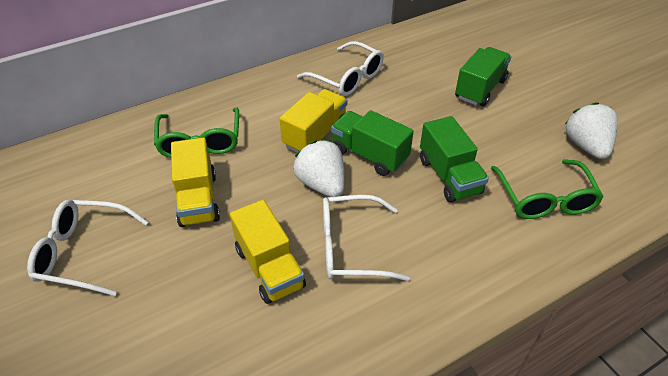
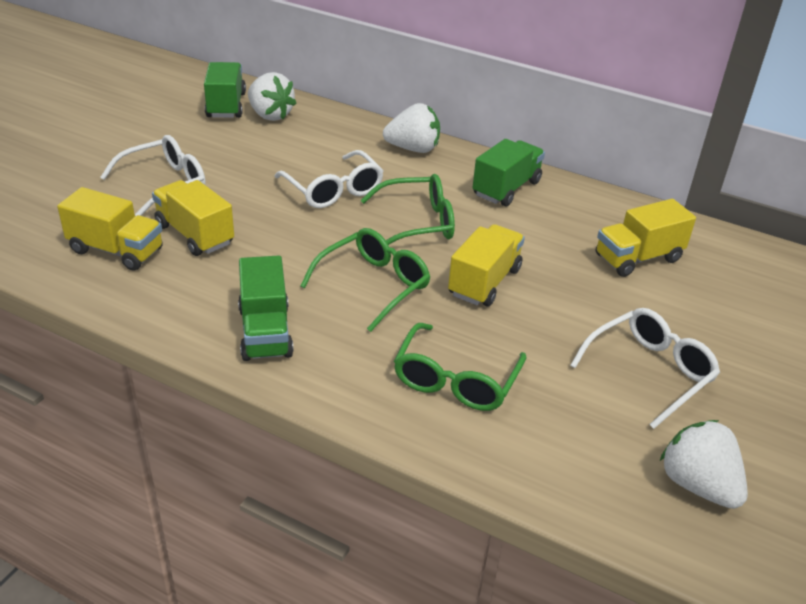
green glasses: 2 -> 3
white strawberry: 2 -> 3
yellow truck: 3 -> 4

